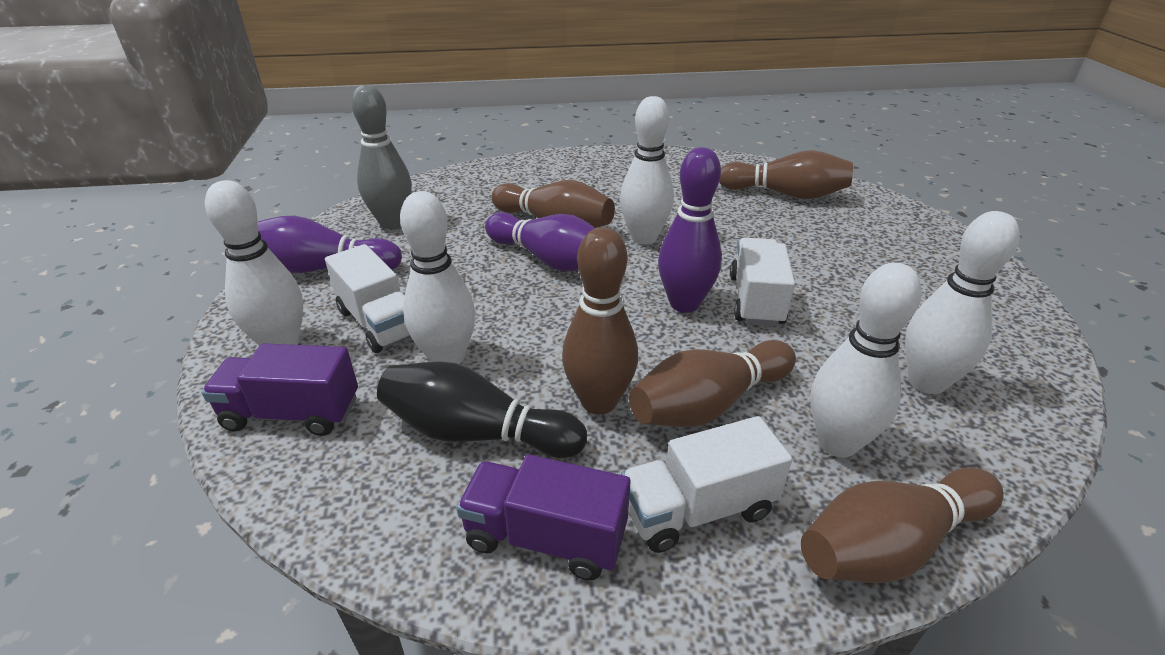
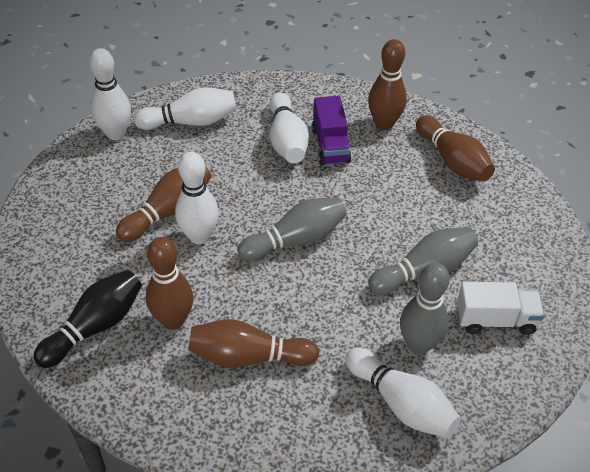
grey bowling pin: 1 -> 3
purple bowling pin: 3 -> 0
purple truck: 2 -> 1
white truck: 3 -> 1

